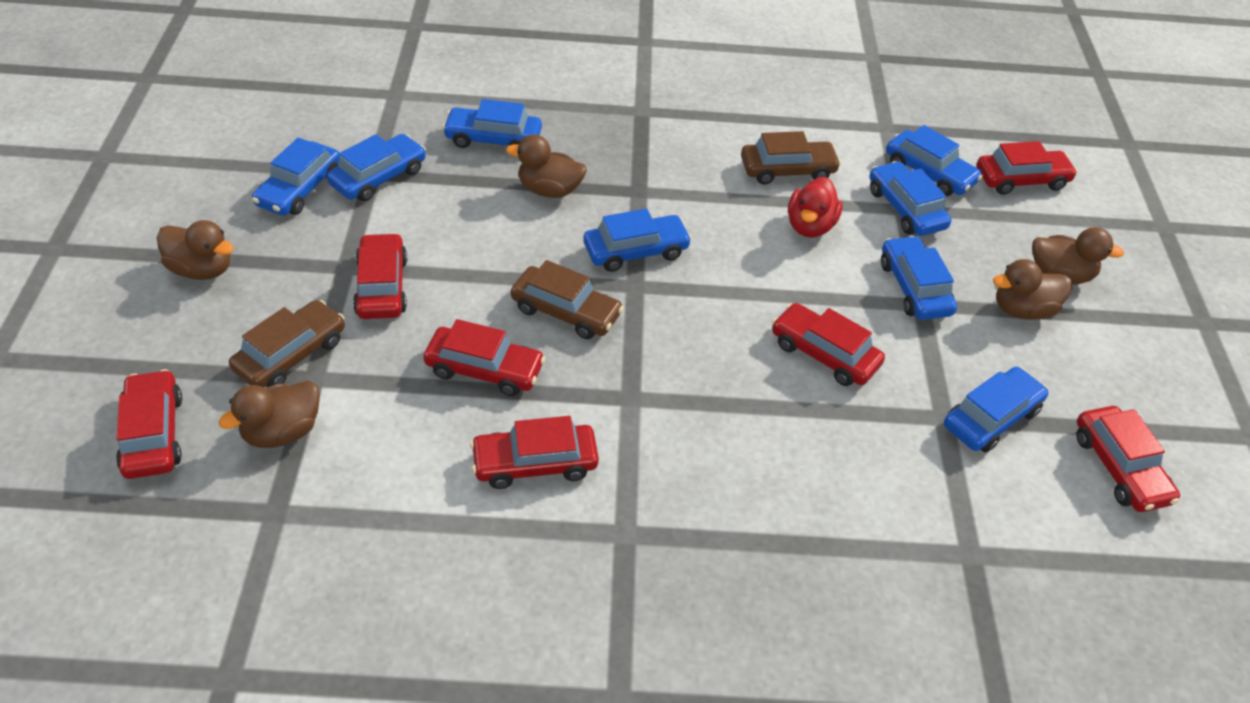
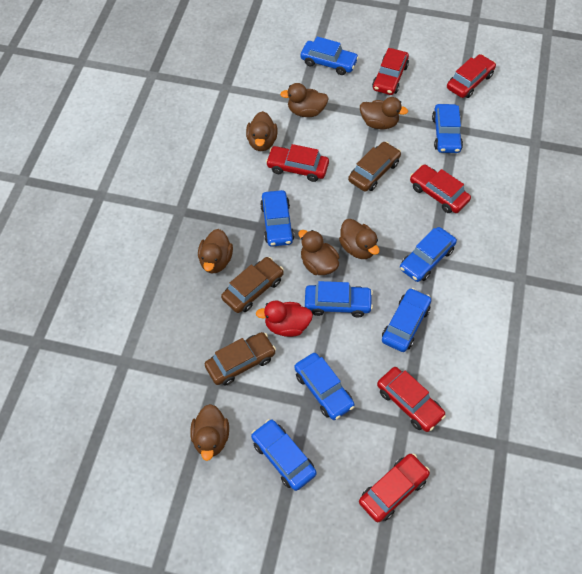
brown duck: 5 -> 7
red car: 7 -> 6

